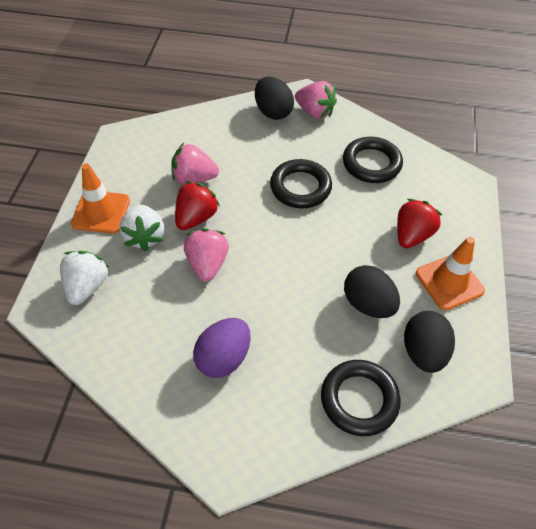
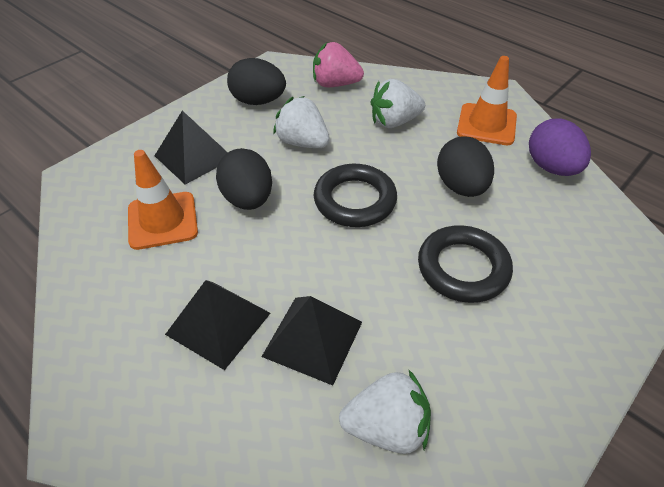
black pyramid: 0 -> 3
black ring: 3 -> 2
pink strawberry: 3 -> 1
red strawberry: 2 -> 0
white strawberry: 2 -> 3

